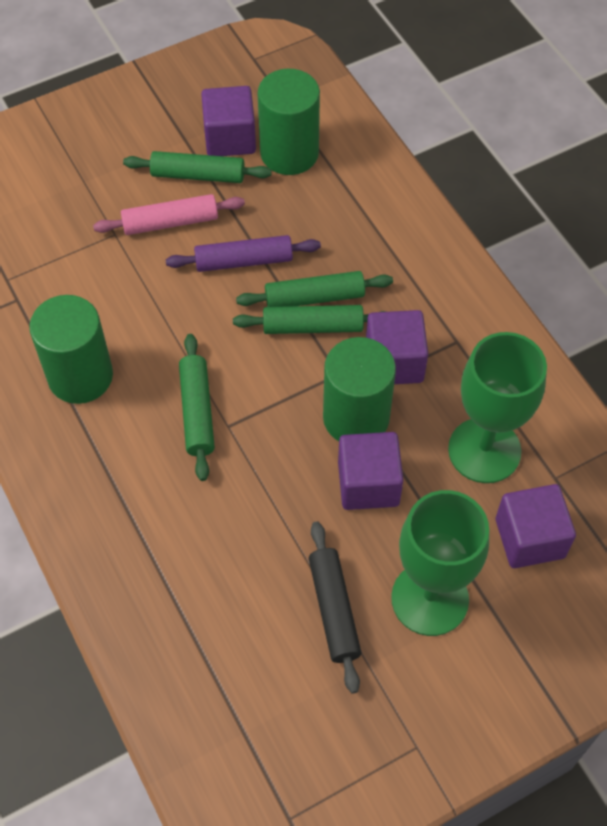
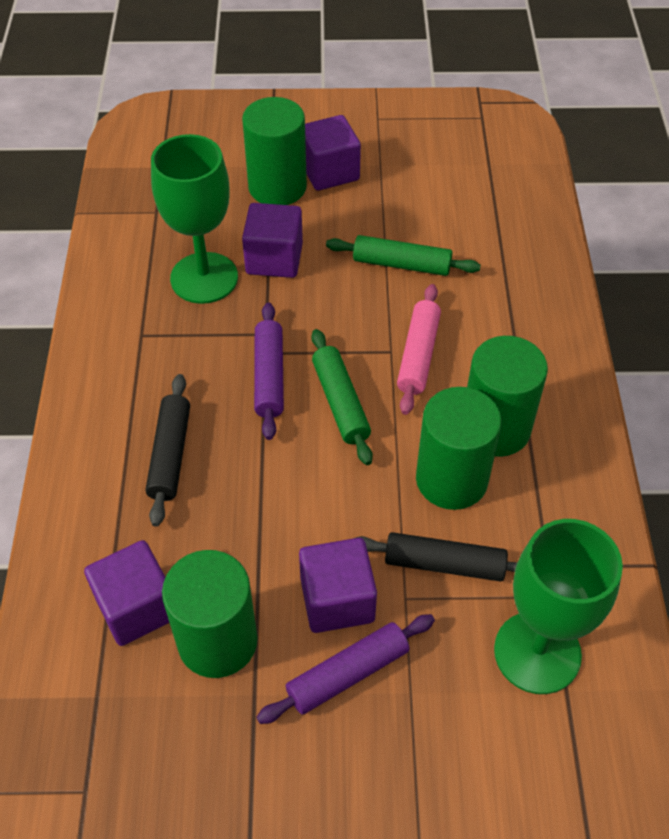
black rolling pin: 1 -> 2
green cylinder: 3 -> 4
green rolling pin: 4 -> 2
purple rolling pin: 1 -> 2

